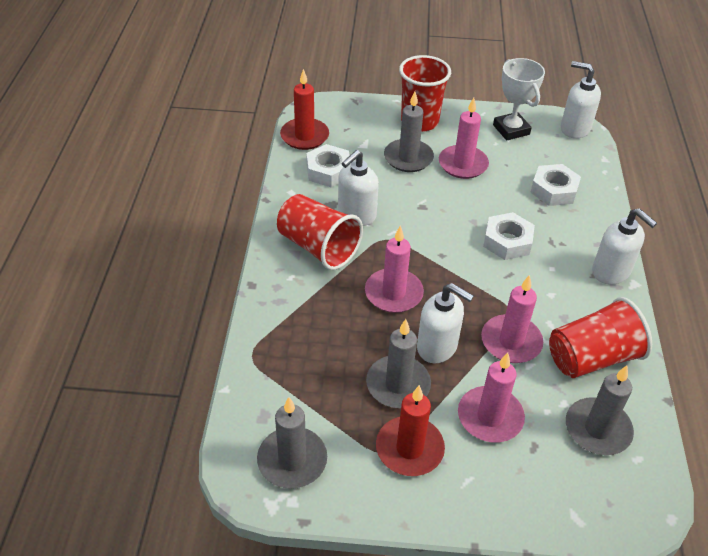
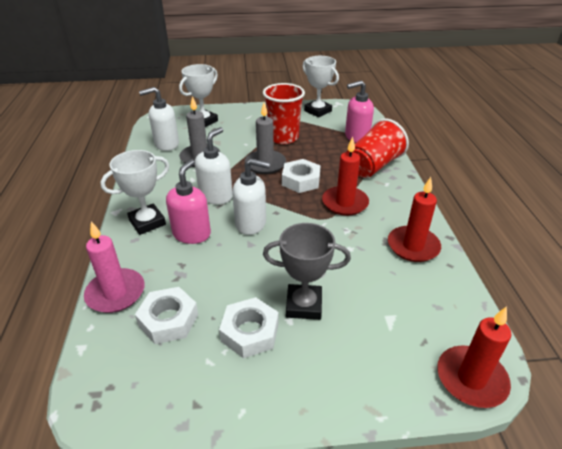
grey candle: 4 -> 2
grey trophy: 0 -> 1
pink candle: 4 -> 1
pink soap dispenser: 0 -> 2
red candle: 2 -> 3
red cup: 3 -> 2
white soap dispenser: 4 -> 3
white trophy: 1 -> 3

